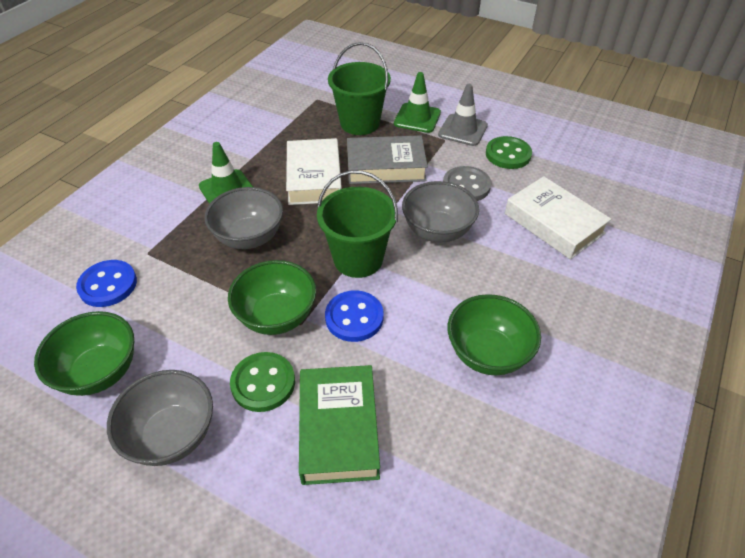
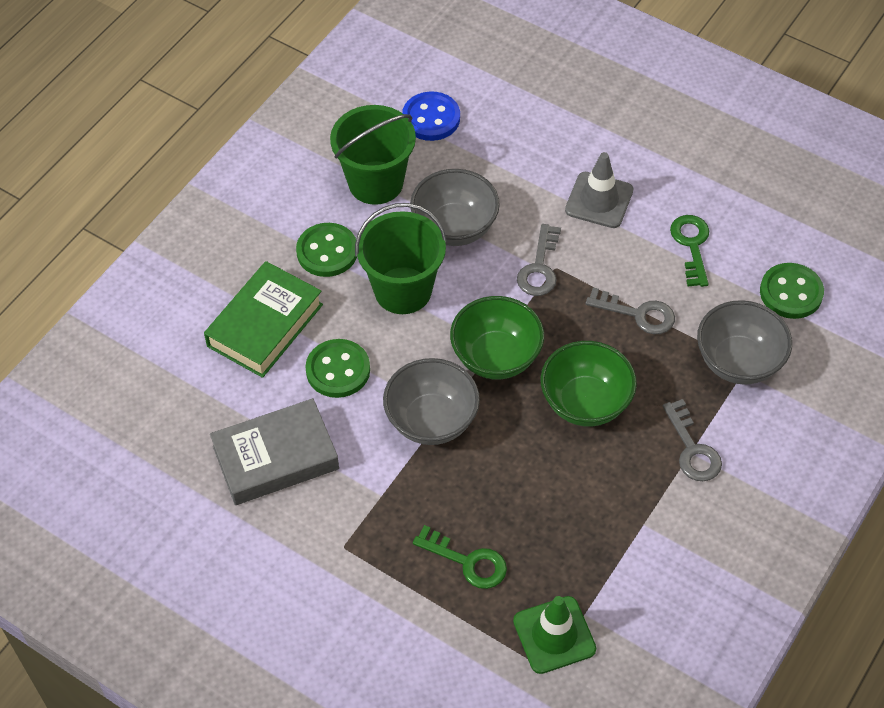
blue button: 2 -> 1
green bowl: 3 -> 2
green button: 2 -> 3
green key: 0 -> 2
green traffic cone: 2 -> 1
grey button: 1 -> 0
grey key: 0 -> 3
white book: 2 -> 0

